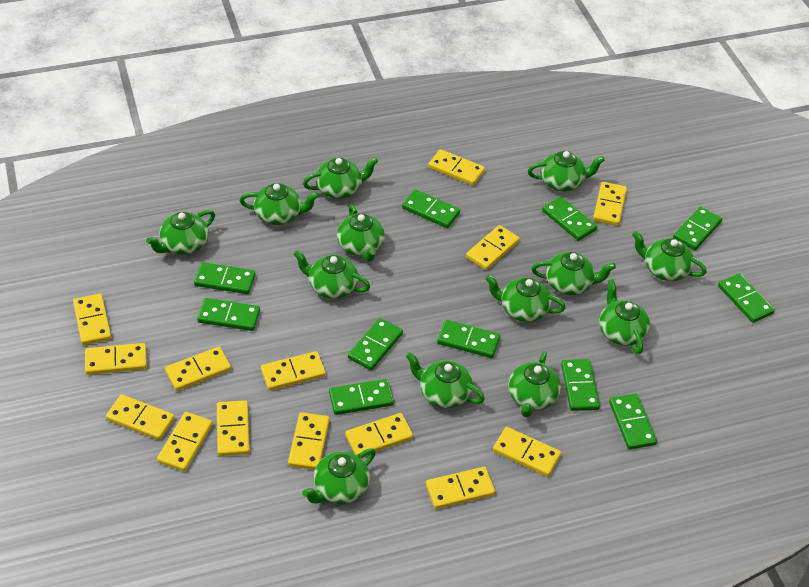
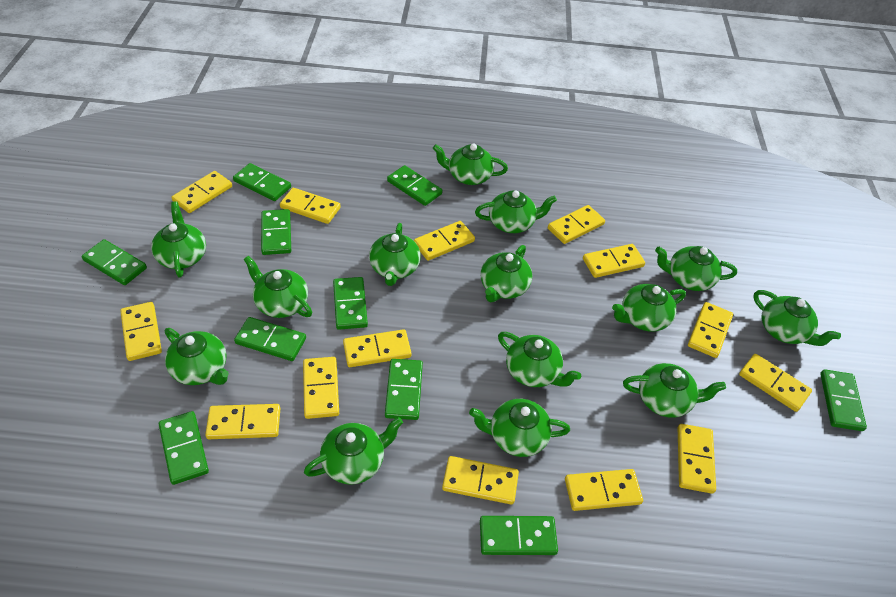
green domino: 11 -> 10
green teapot: 13 -> 14

